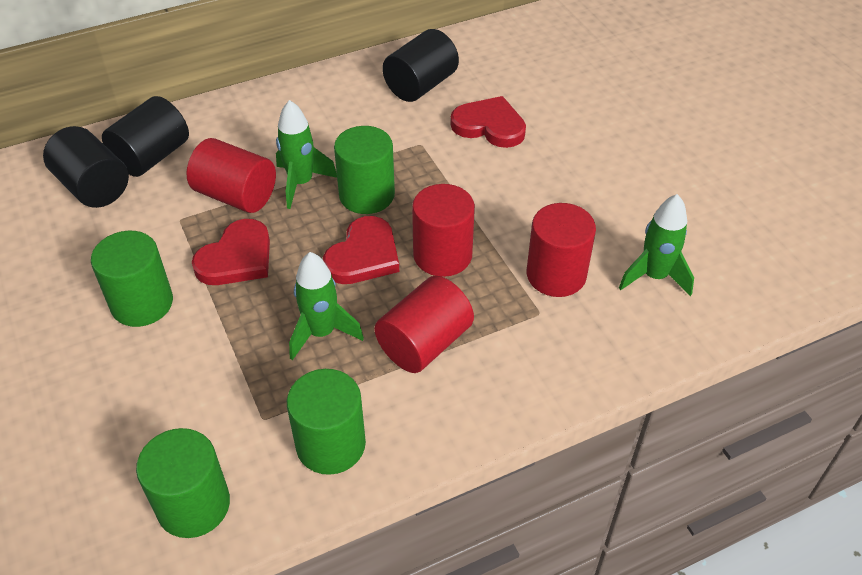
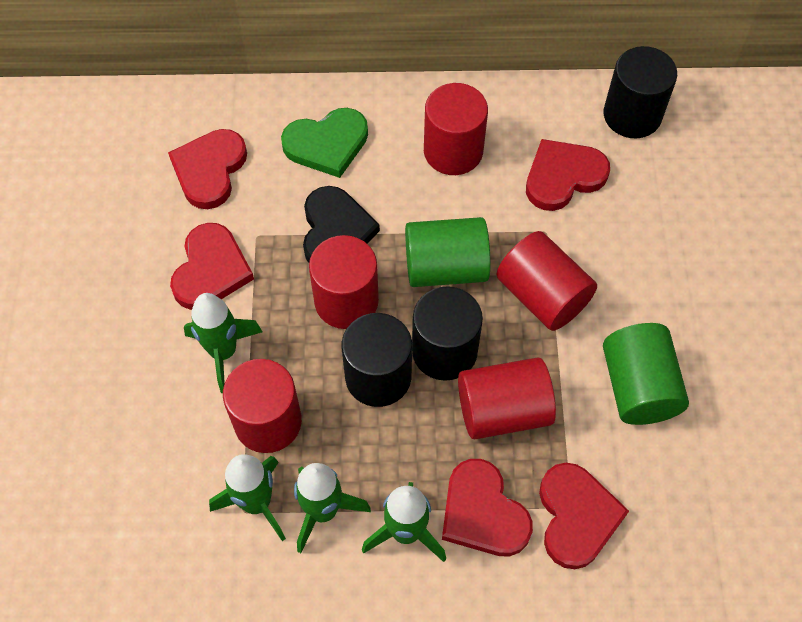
black heart: 0 -> 1
green cylinder: 4 -> 2
green heart: 0 -> 1
green rocket: 3 -> 4
red cylinder: 4 -> 5
red heart: 3 -> 5

